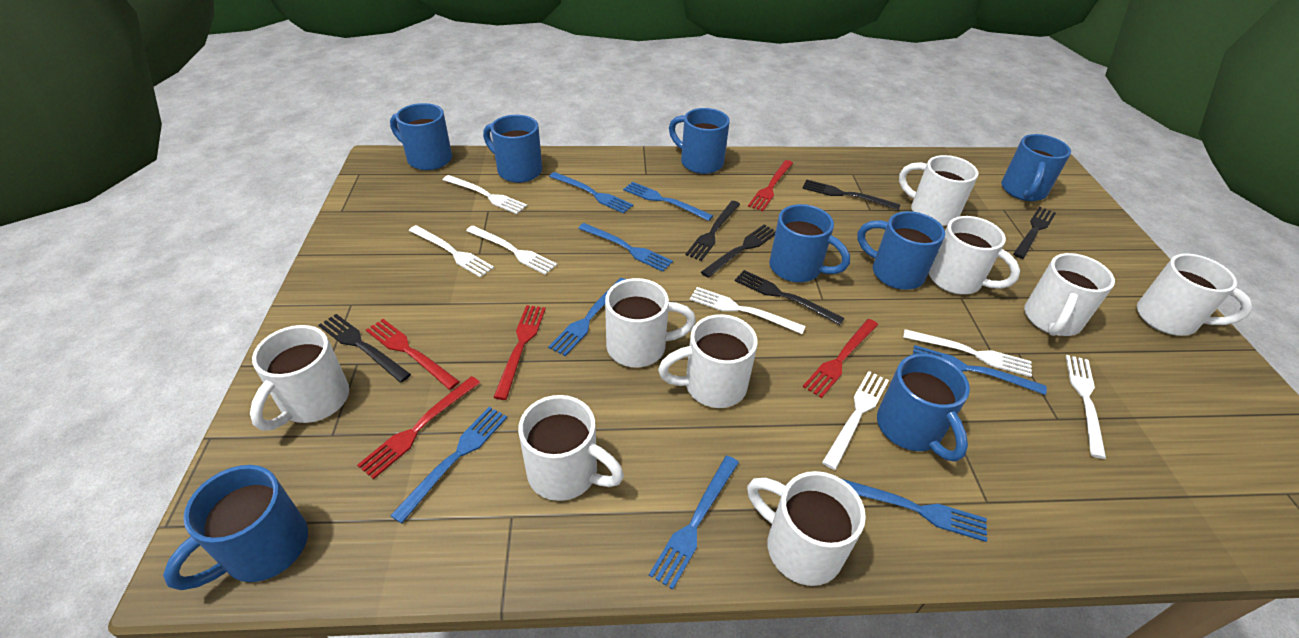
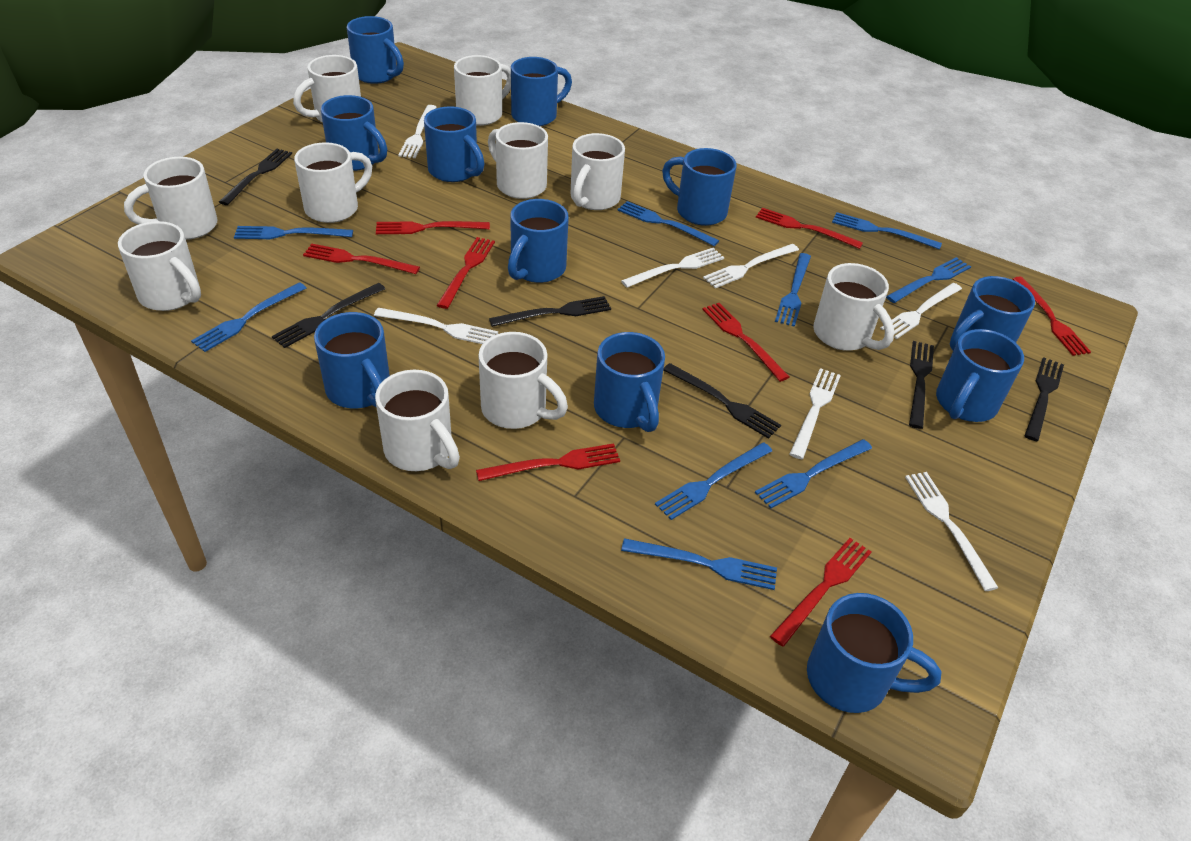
blue fork: 8 -> 9
blue mug: 8 -> 11
red fork: 5 -> 8
white mug: 9 -> 10

